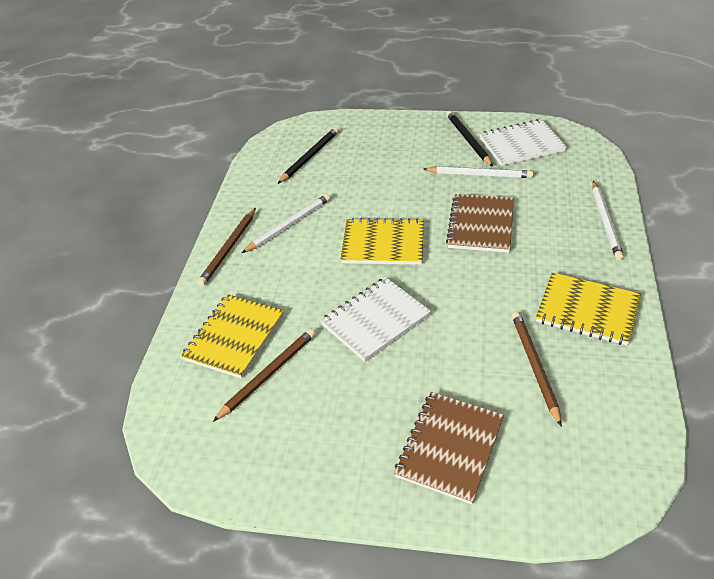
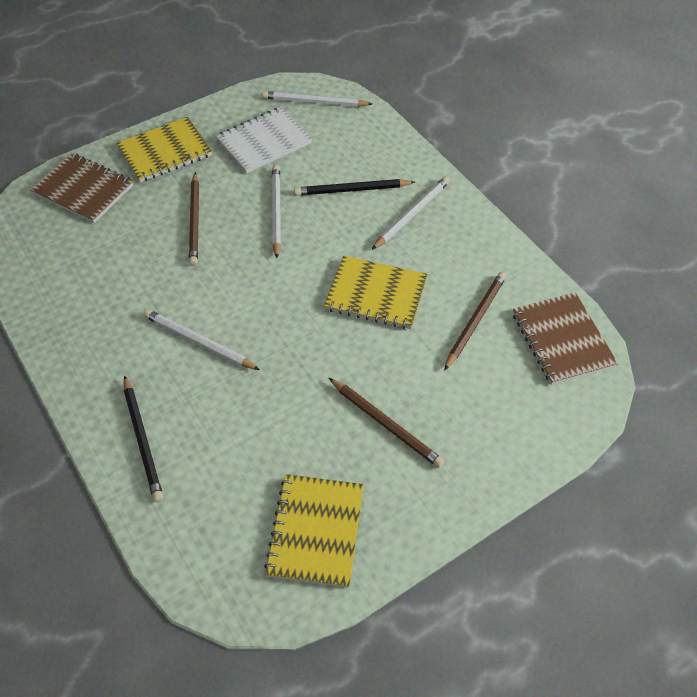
white notebook: 2 -> 1
white pencil: 3 -> 4

